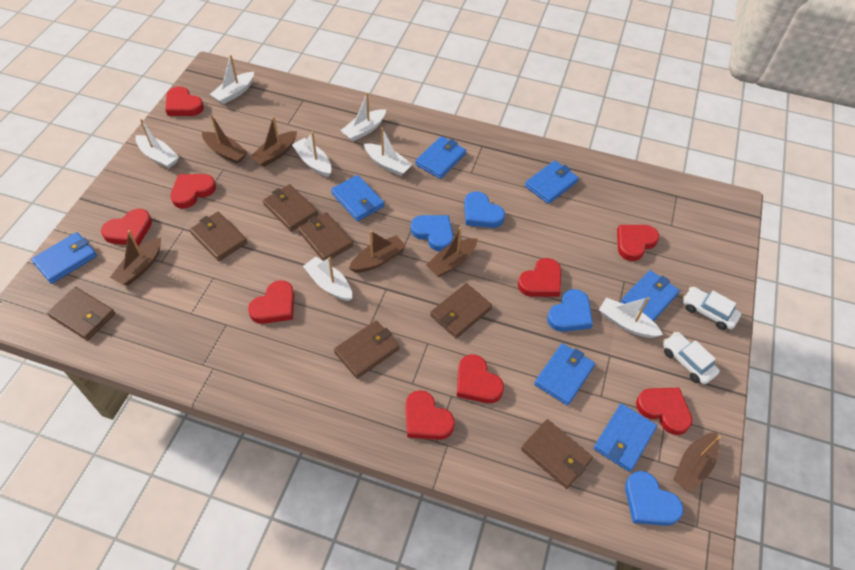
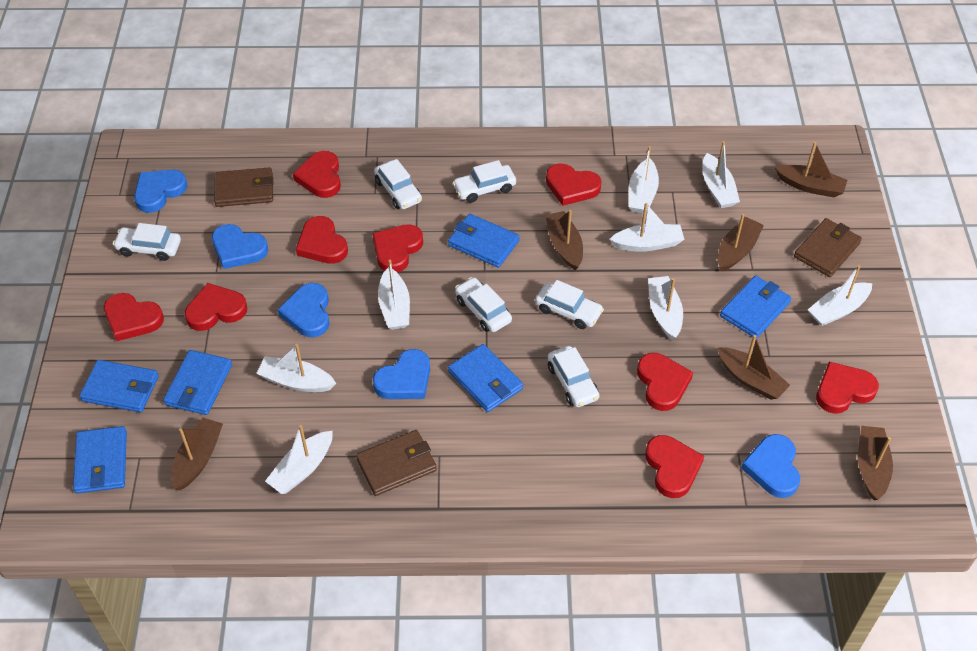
blue heart: 4 -> 5
blue wallet: 7 -> 6
brown wallet: 7 -> 3
white boat: 7 -> 8
white car: 2 -> 6

